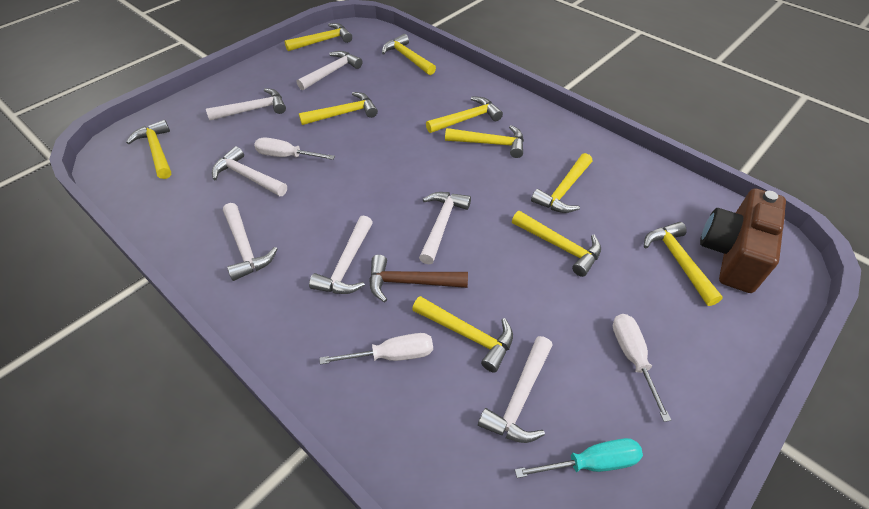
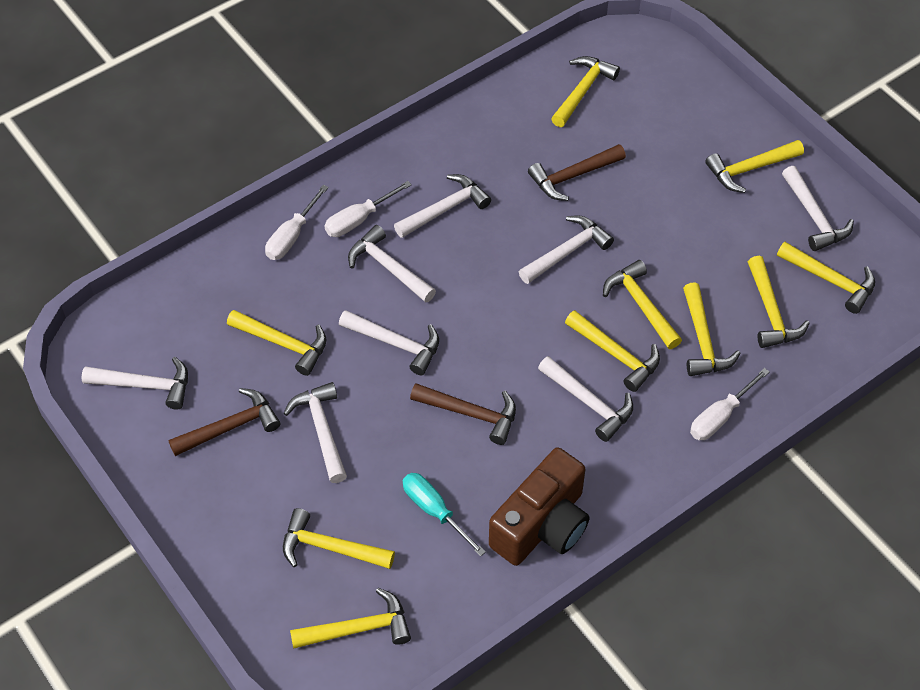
brown hammer: 1 -> 3
white hammer: 7 -> 8

